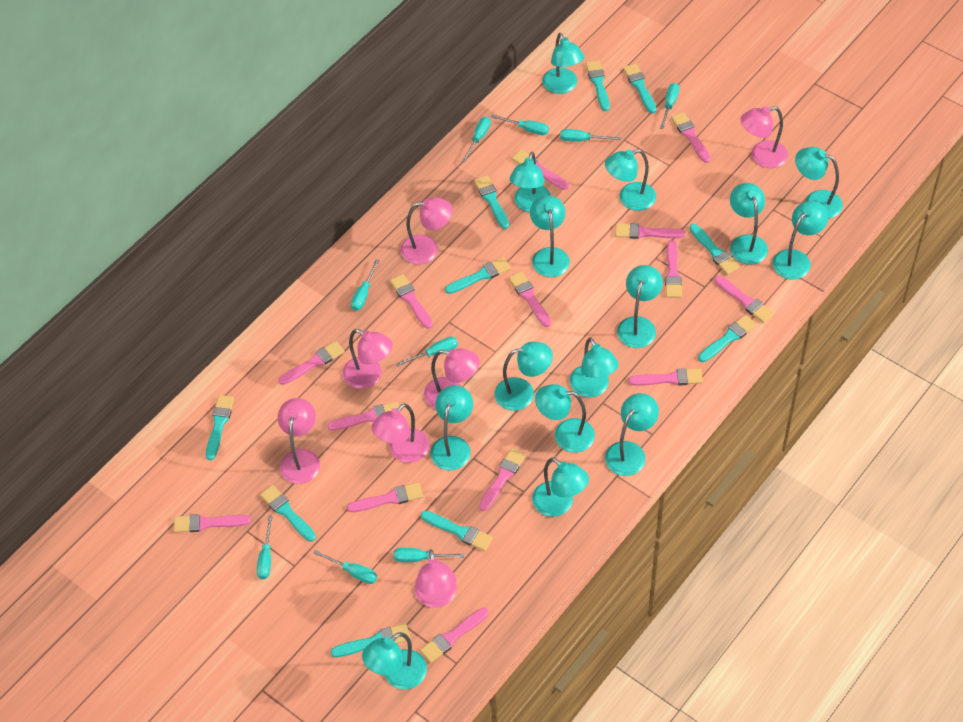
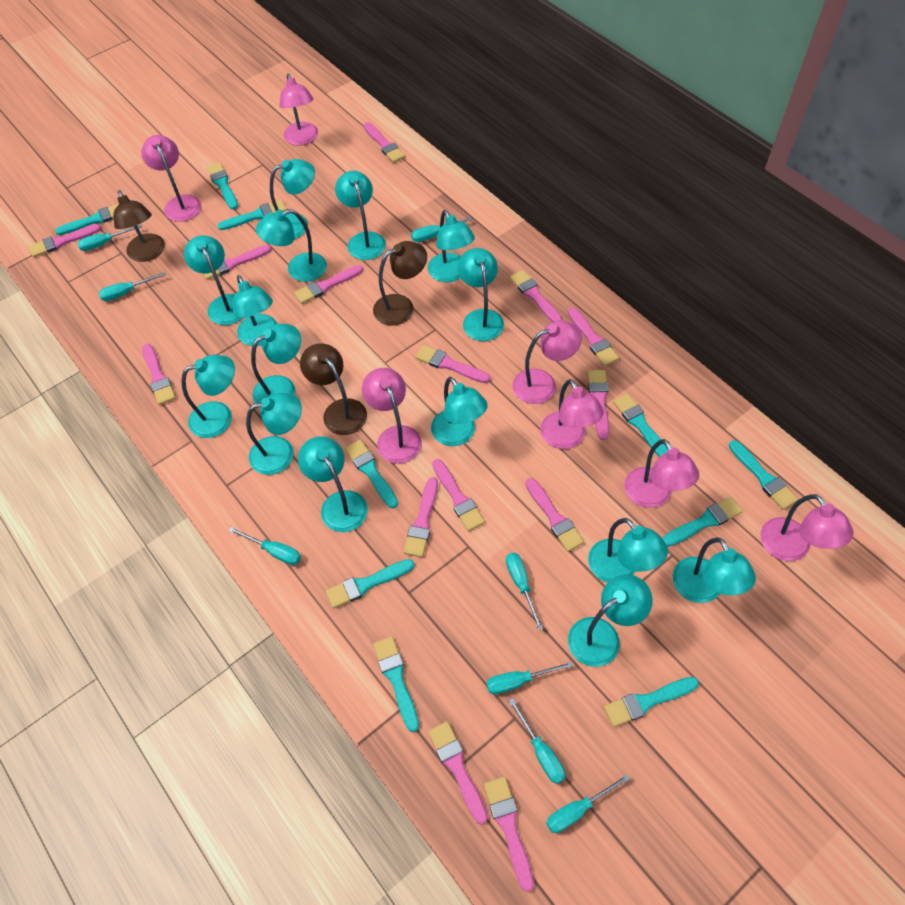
brown lamp: 0 -> 3
turquoise screwdriver: 9 -> 8

